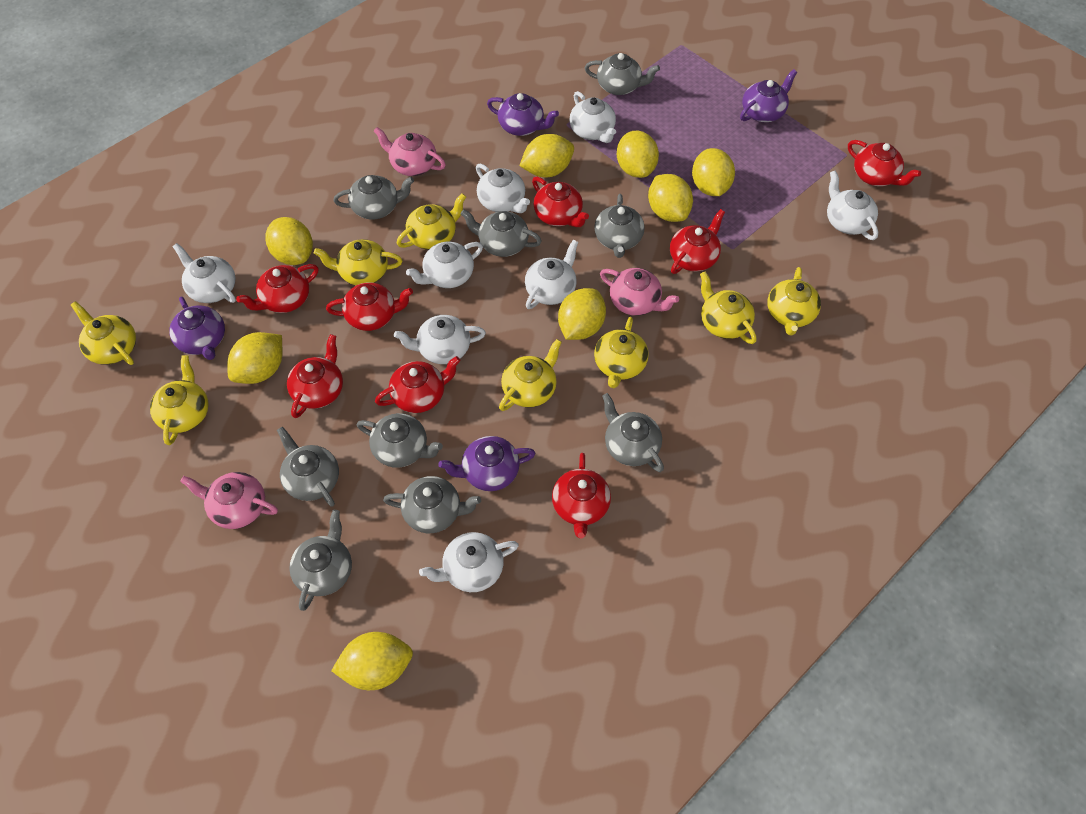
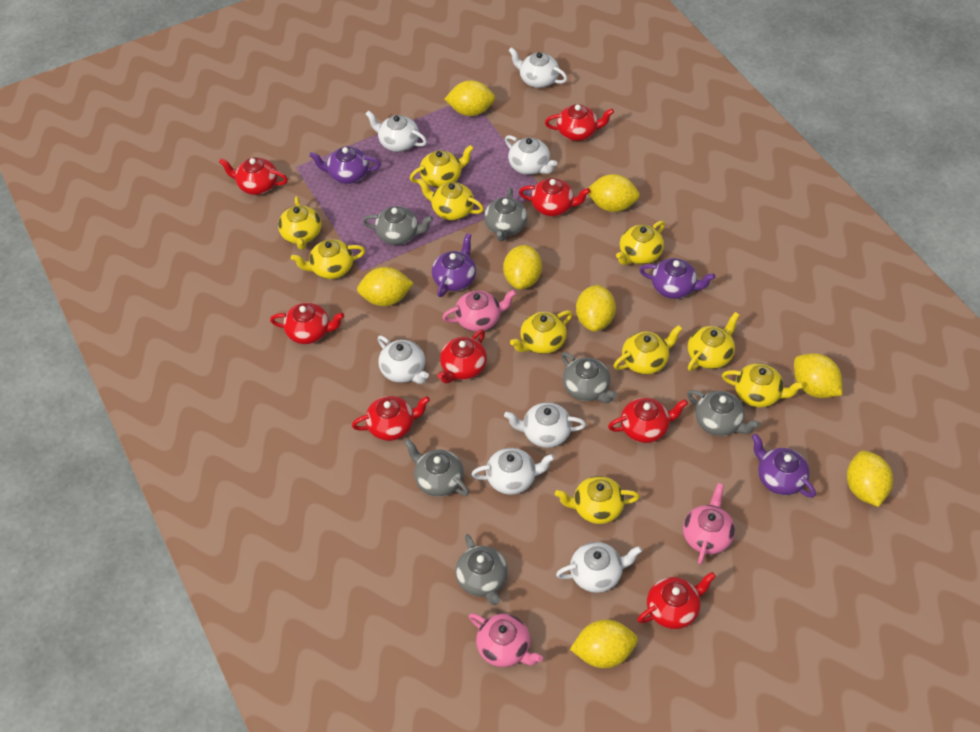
grey teapot: 9 -> 6
white teapot: 8 -> 7
yellow teapot: 8 -> 10

